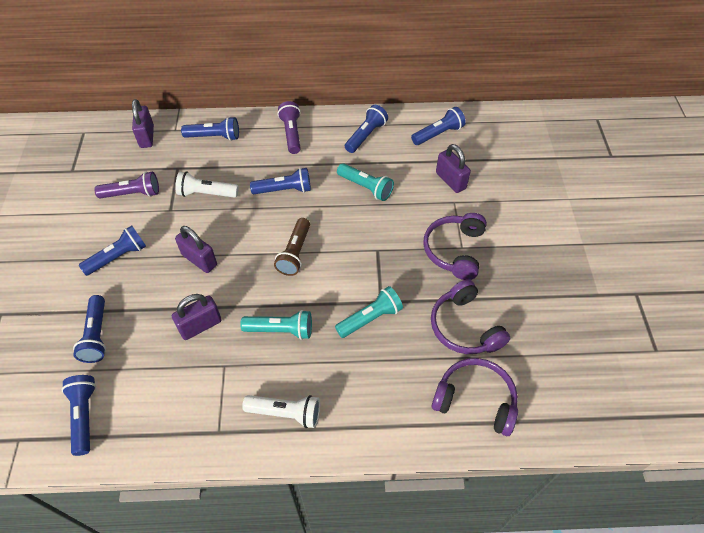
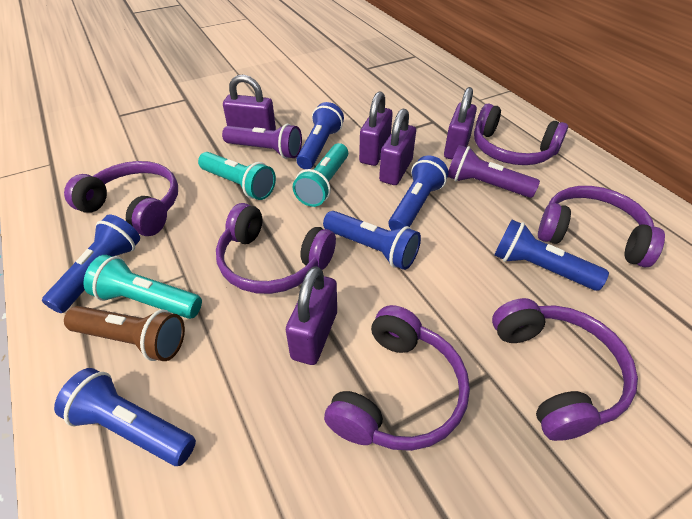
blue flashlight: 7 -> 6
purple headphones: 3 -> 6
purple padlock: 4 -> 5
white flashlight: 2 -> 0

